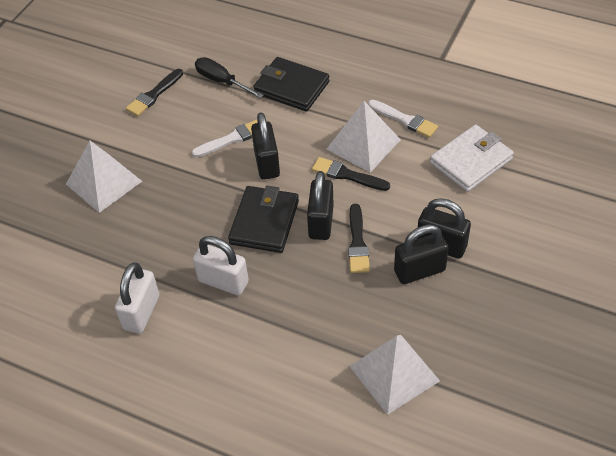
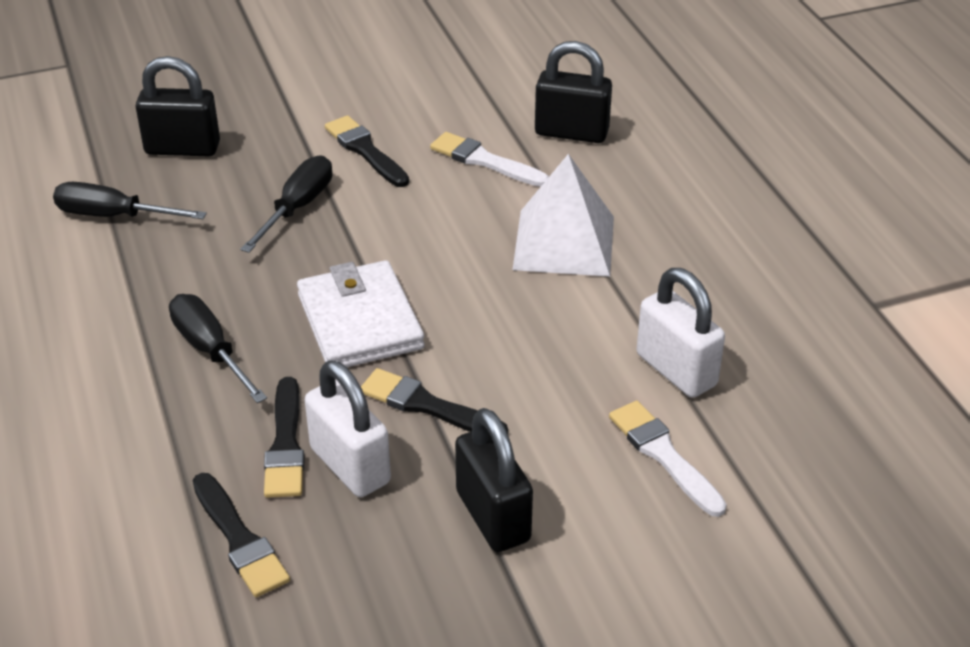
black brush: 3 -> 4
black padlock: 4 -> 3
black screwdriver: 1 -> 3
black wallet: 2 -> 0
white pyramid: 3 -> 1

